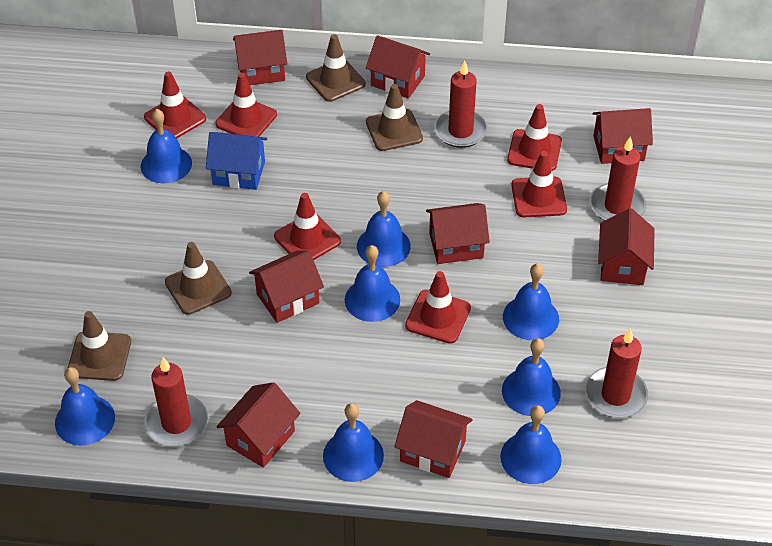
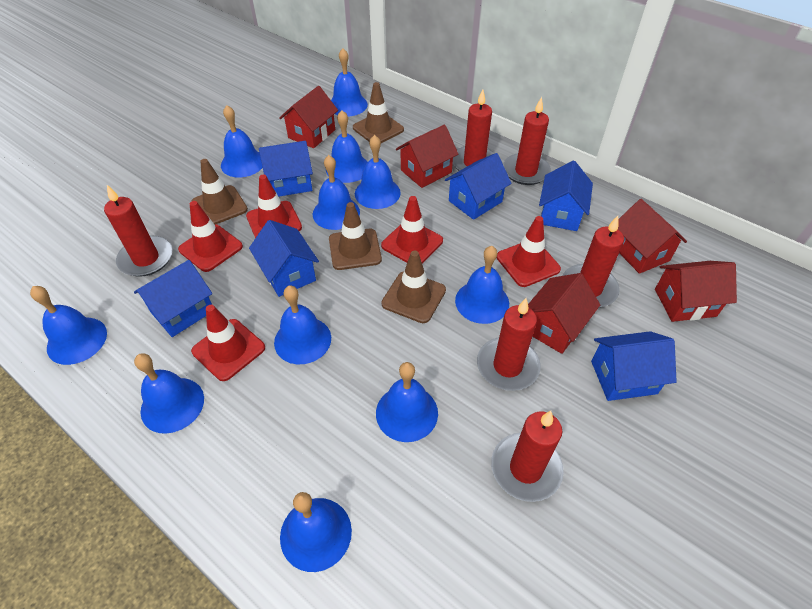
blue bell: 8 -> 11
blue house: 1 -> 6
red candle: 4 -> 6
red house: 8 -> 5
red traffic cone: 6 -> 5

